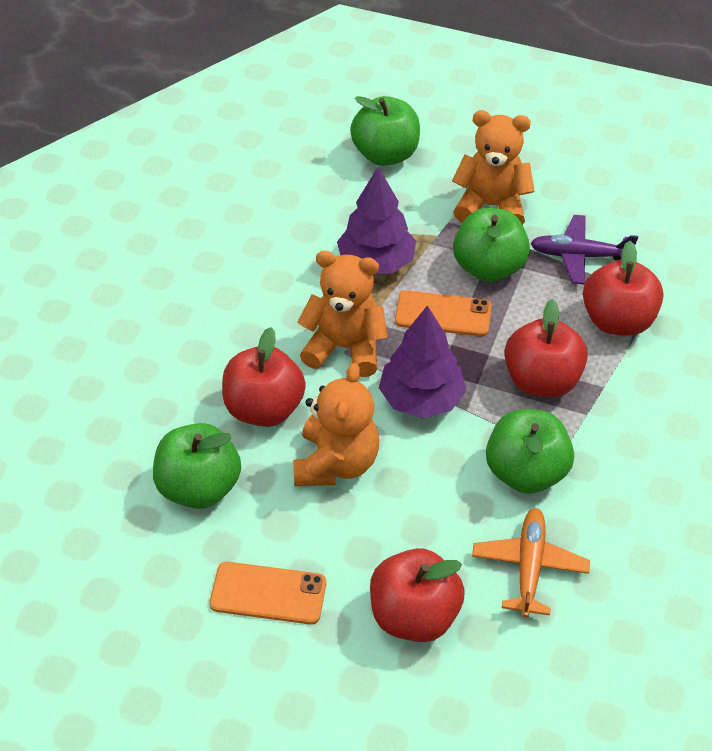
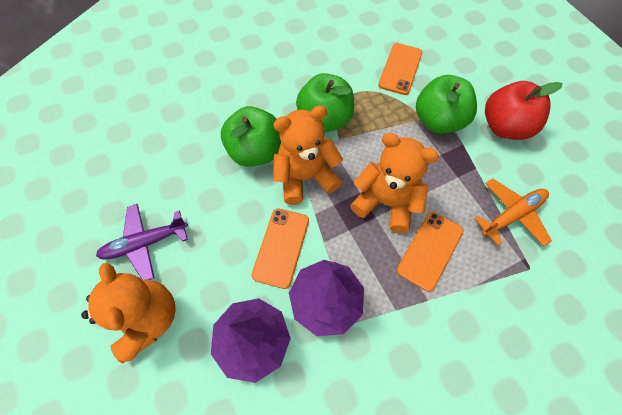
green apple: 4 -> 3
orange phone: 2 -> 3
red apple: 4 -> 1

